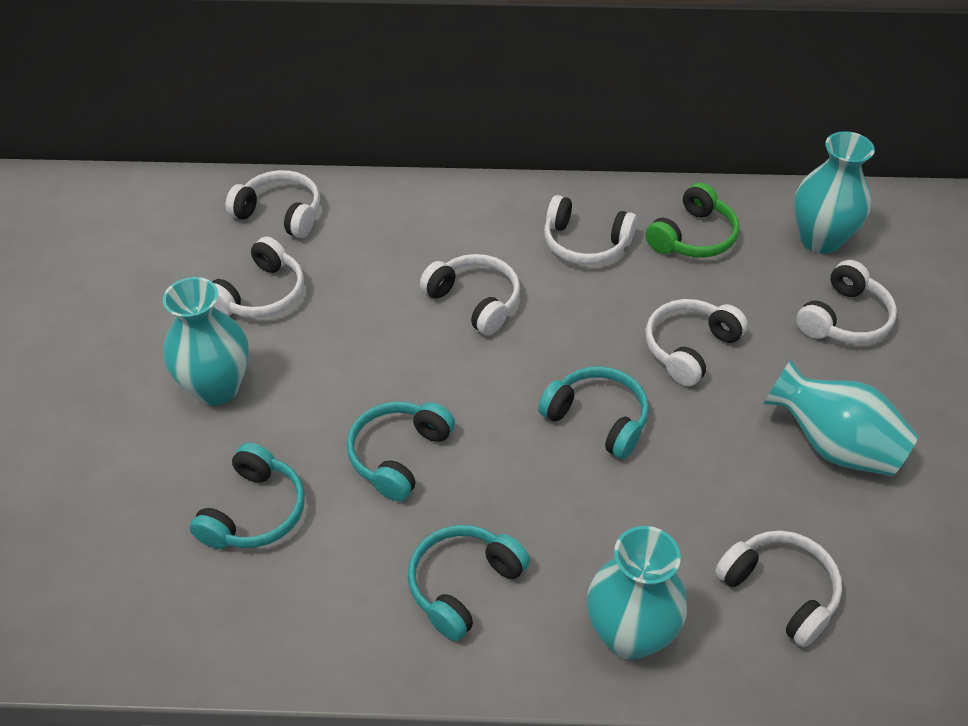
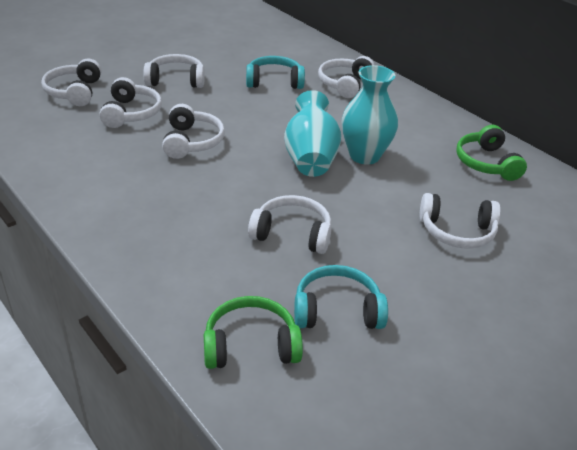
green headphones: 1 -> 2
turquoise headphones: 4 -> 2
turquoise vase: 4 -> 2

